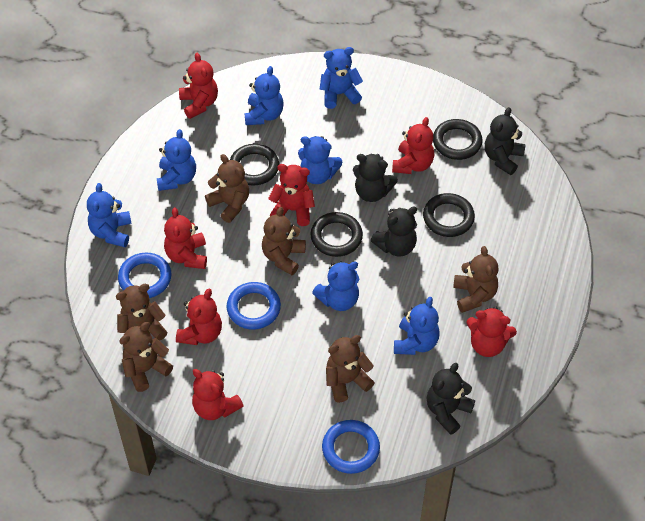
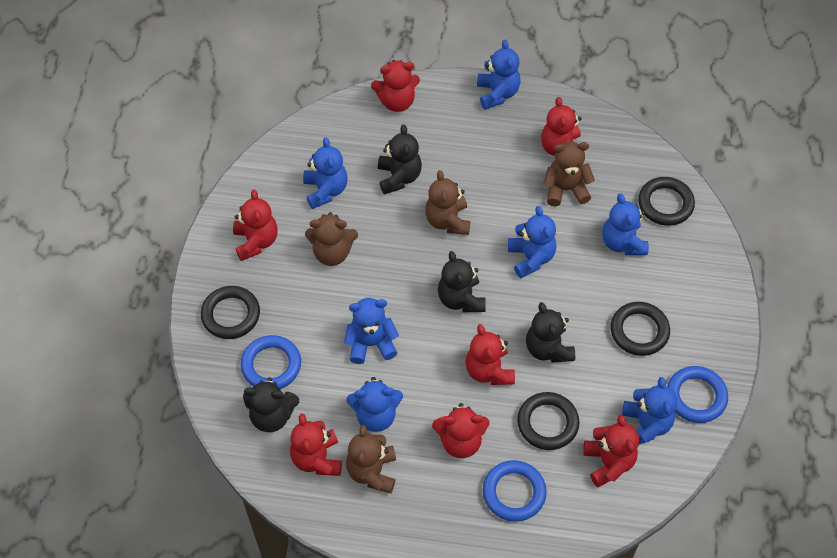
brown teddy bear: 6 -> 4

